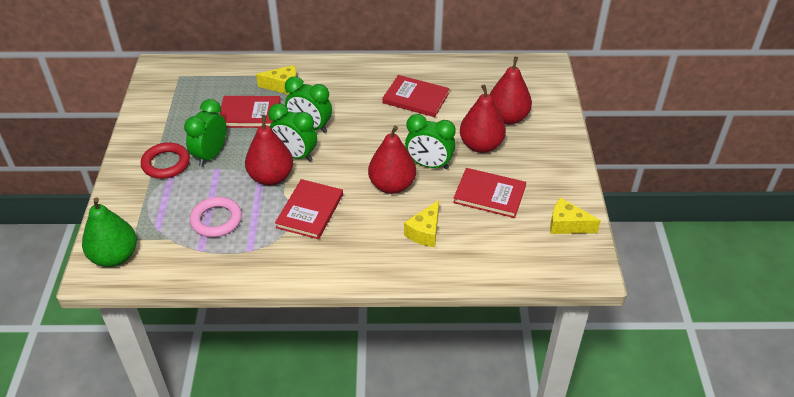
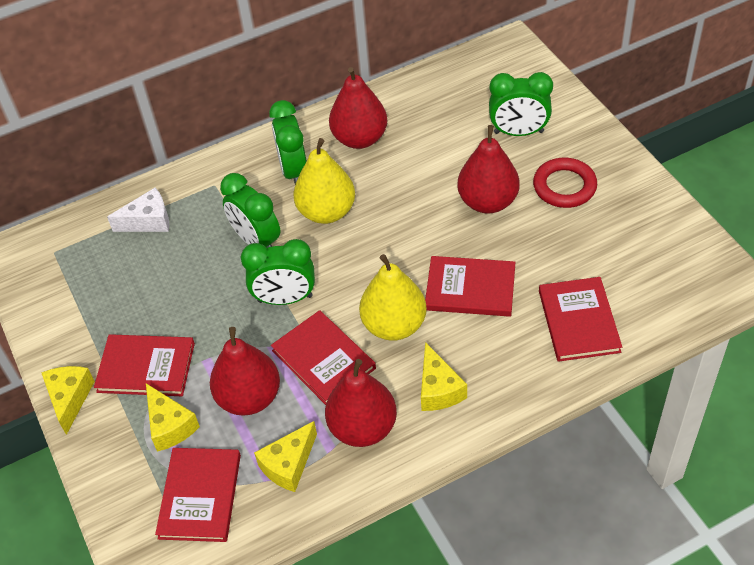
green pear: 1 -> 0
pink ring: 1 -> 0
red book: 4 -> 5
white cheese: 0 -> 1
yellow cheese: 3 -> 4
yellow pear: 0 -> 2

